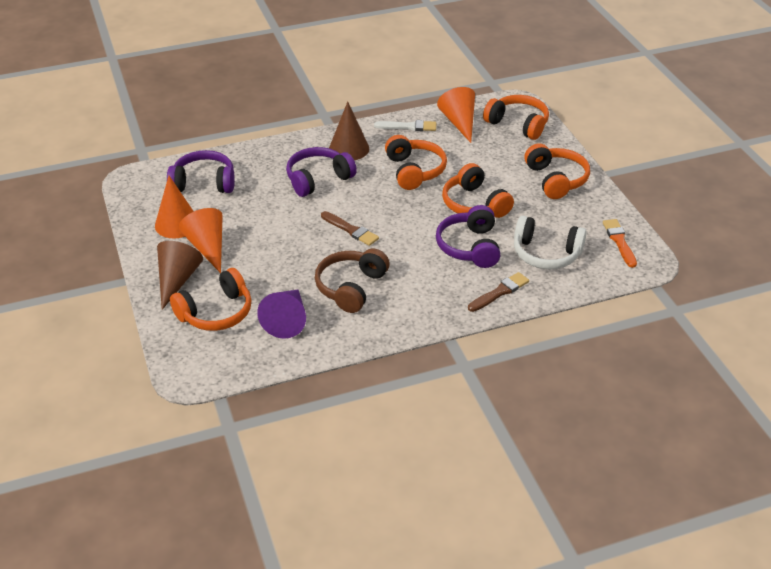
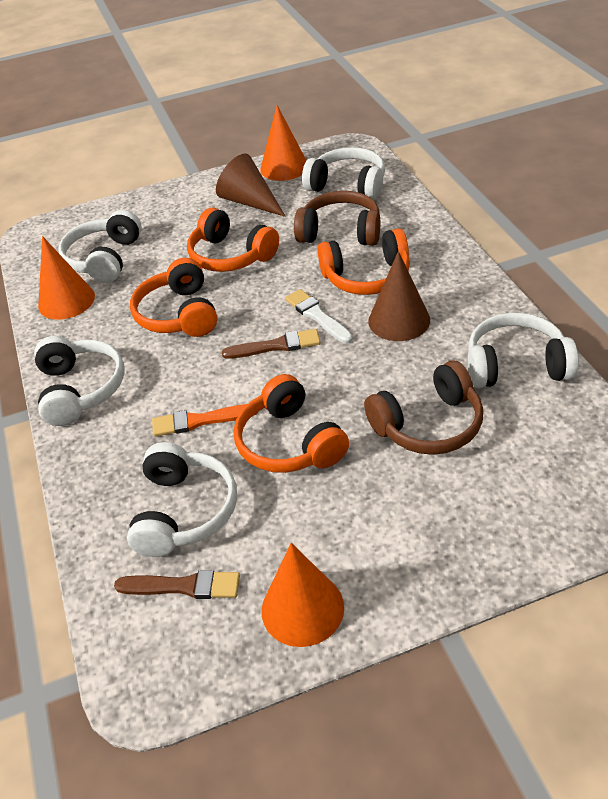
brown headphones: 1 -> 2
orange headphones: 5 -> 4
purple cone: 1 -> 0
purple headphones: 3 -> 0
white headphones: 1 -> 5

